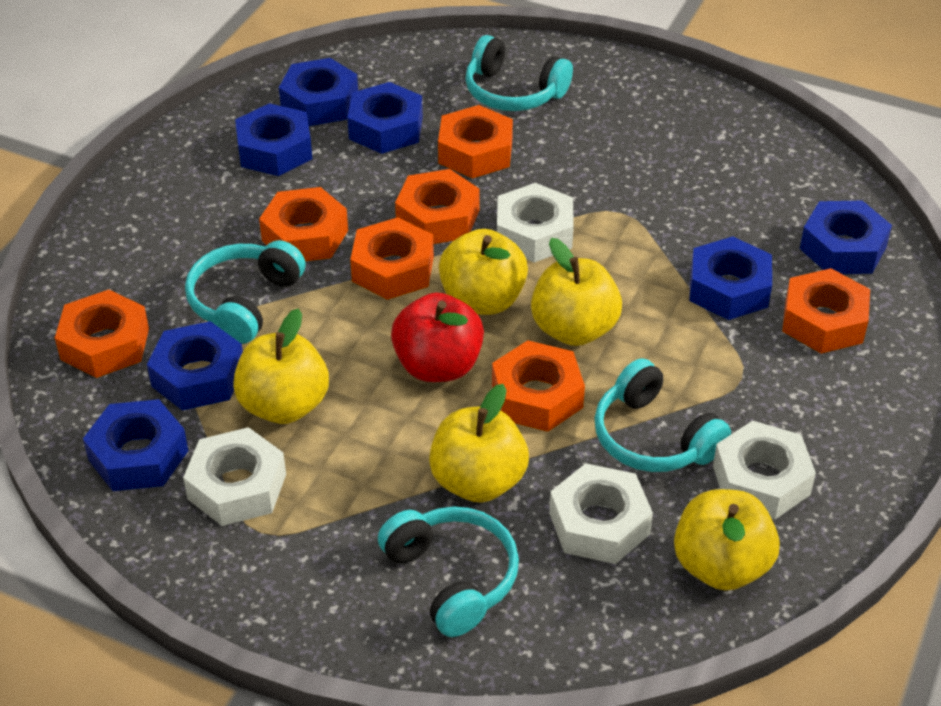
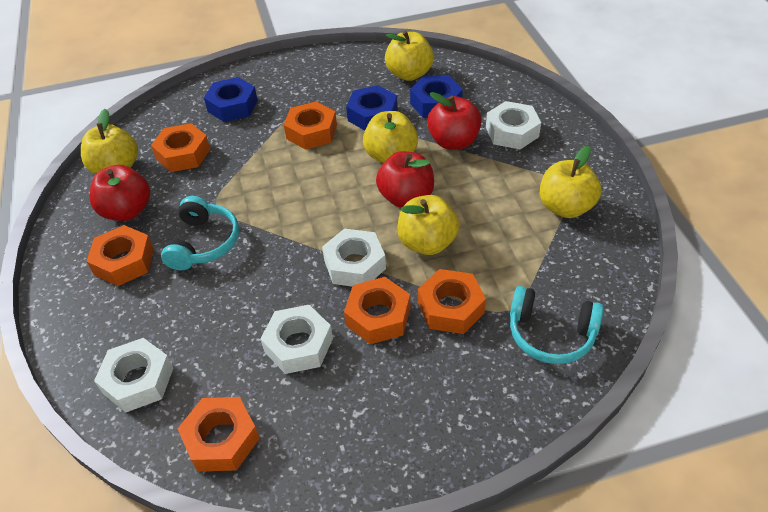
blue nut: 7 -> 3
orange nut: 7 -> 6
red apple: 1 -> 3
turquoise headphones: 4 -> 2

